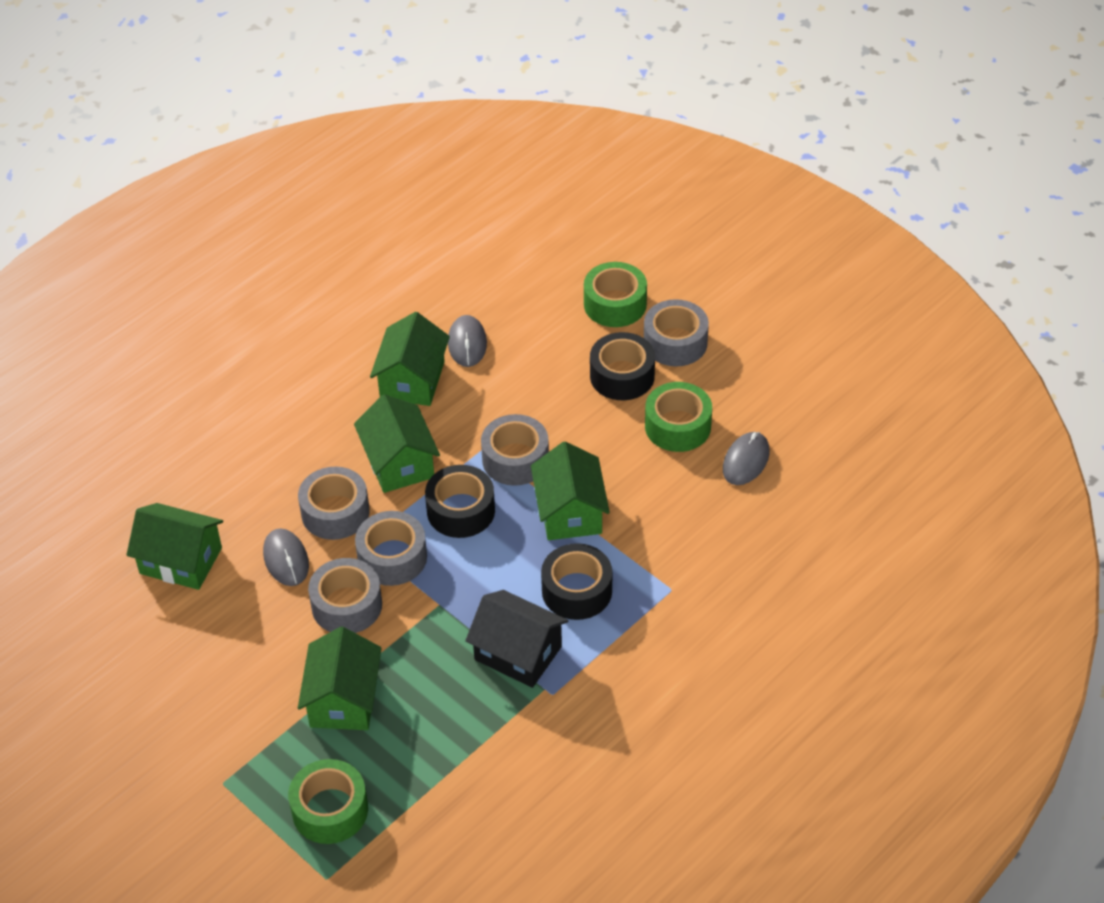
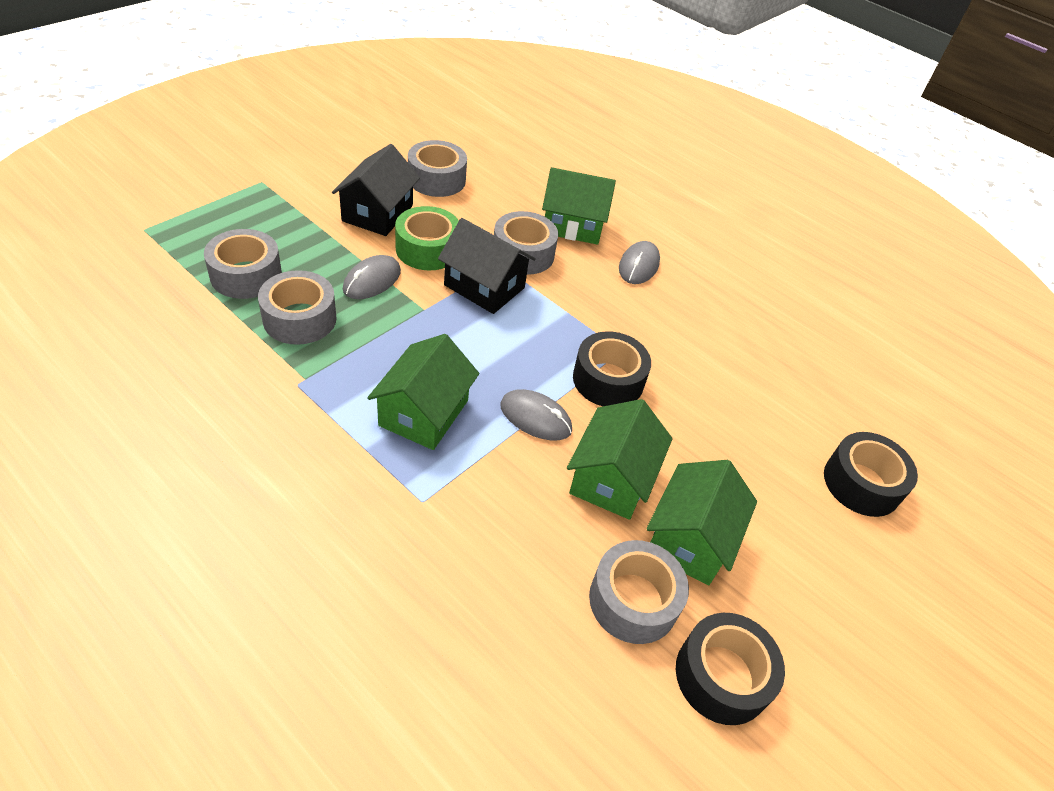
black house: 1 -> 2
green house: 5 -> 4
green tape: 3 -> 1

